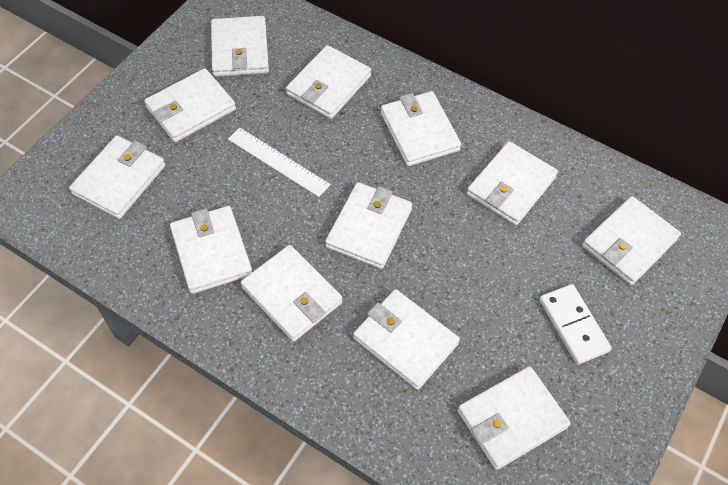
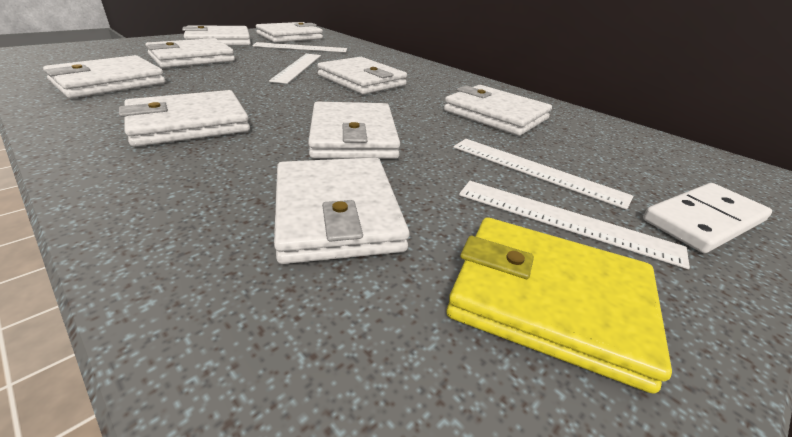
white ruler: 1 -> 4
white wallet: 12 -> 9
yellow wallet: 0 -> 1

